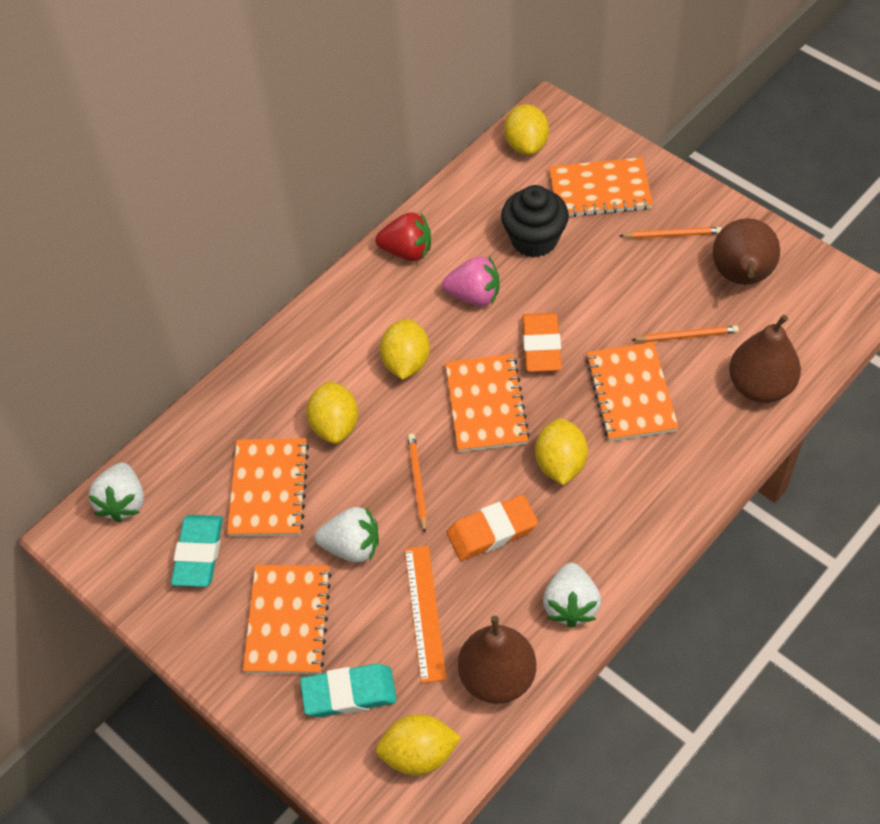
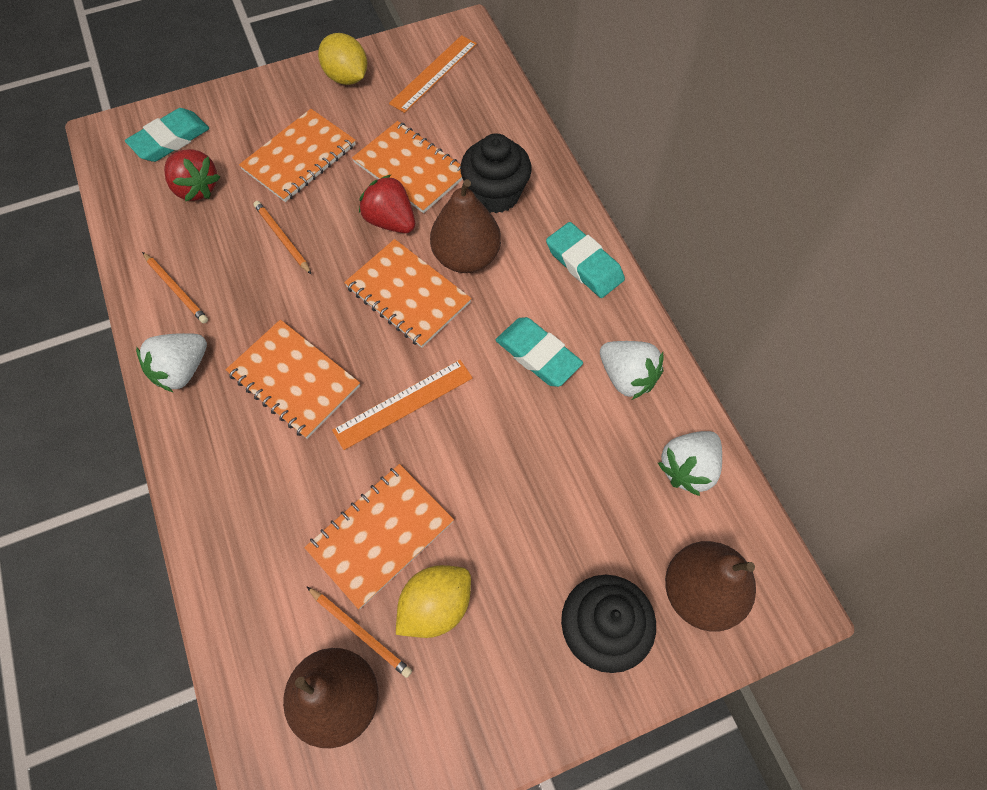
black cupcake: 1 -> 2
orange eraser: 2 -> 0
orange ruler: 1 -> 2
pink strawberry: 1 -> 0
red strawberry: 1 -> 2
turquoise eraser: 2 -> 3
yellow lemon: 5 -> 2

